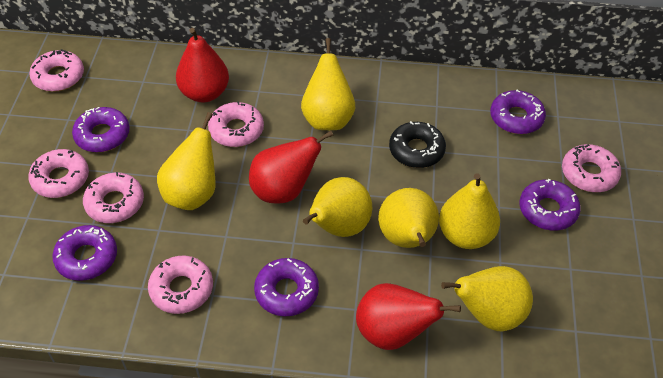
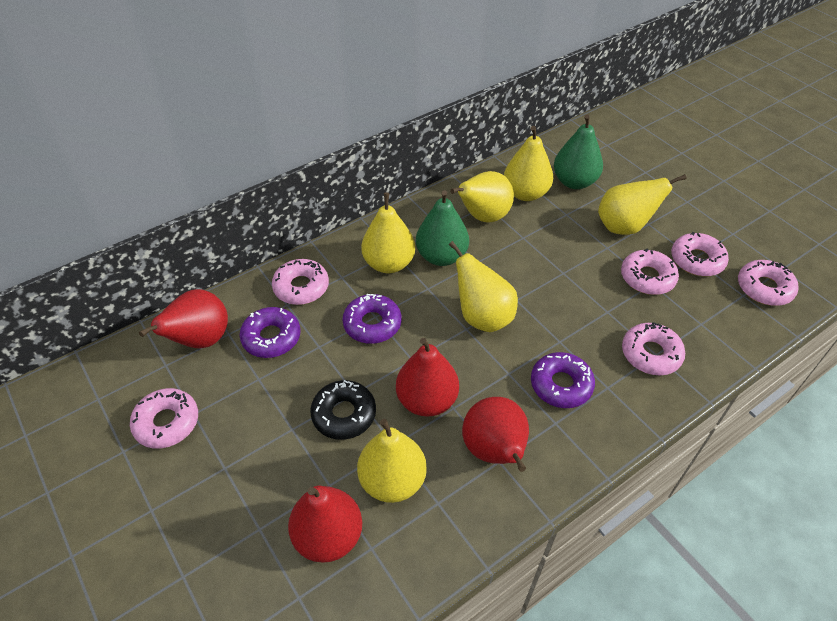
green pear: 0 -> 2
purple donut: 5 -> 3
red pear: 3 -> 4

